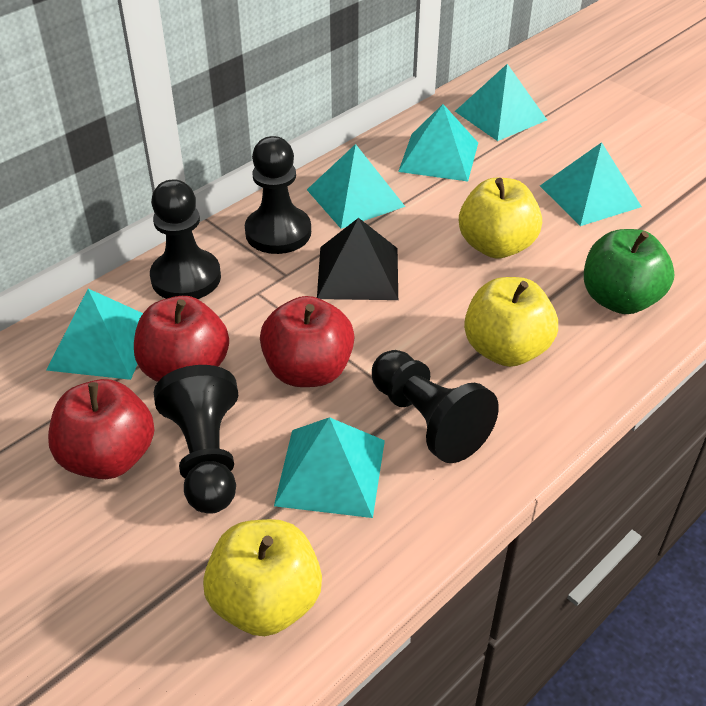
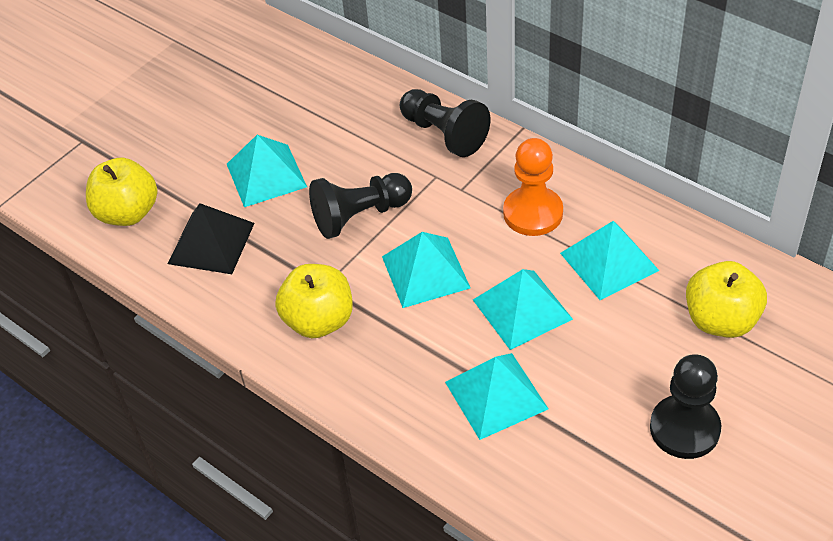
black pawn: 4 -> 3
green apple: 1 -> 0
orange pawn: 0 -> 1
red apple: 3 -> 0
turquoise pyramid: 6 -> 5

